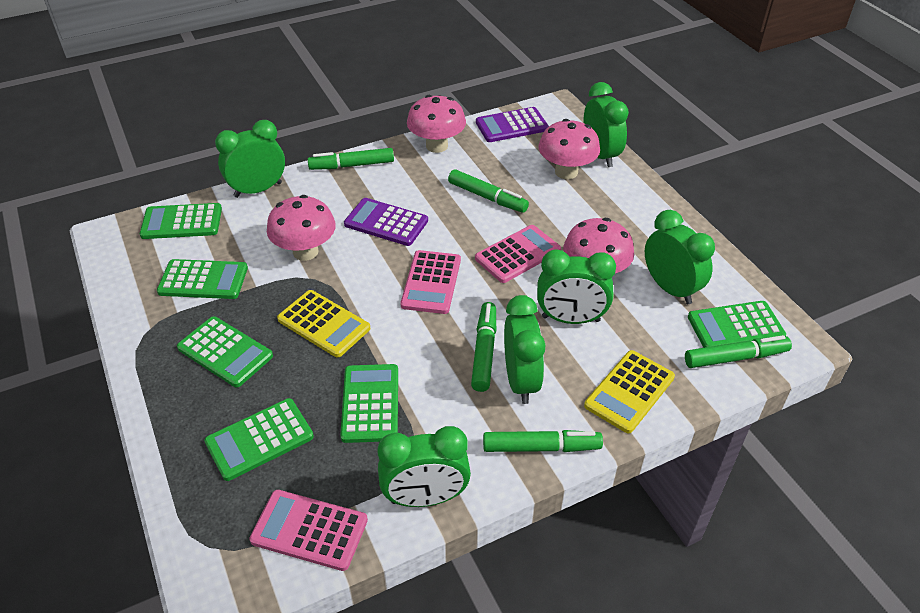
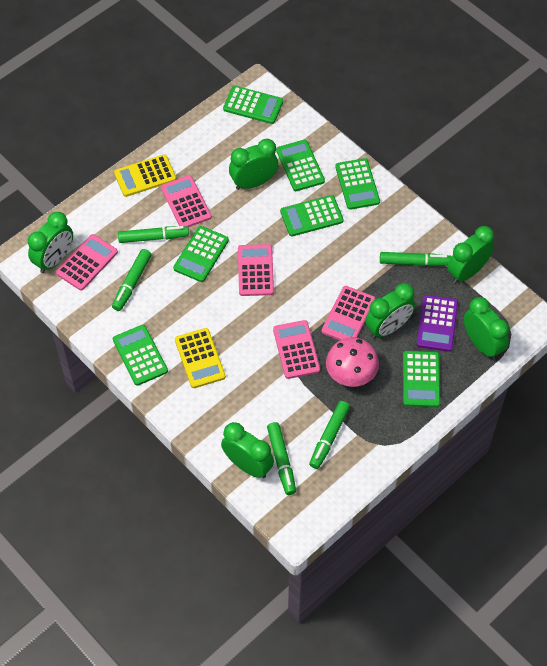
green calculator: 6 -> 7
pink calculator: 3 -> 5
pink mushroom: 4 -> 1
purple calculator: 2 -> 1

